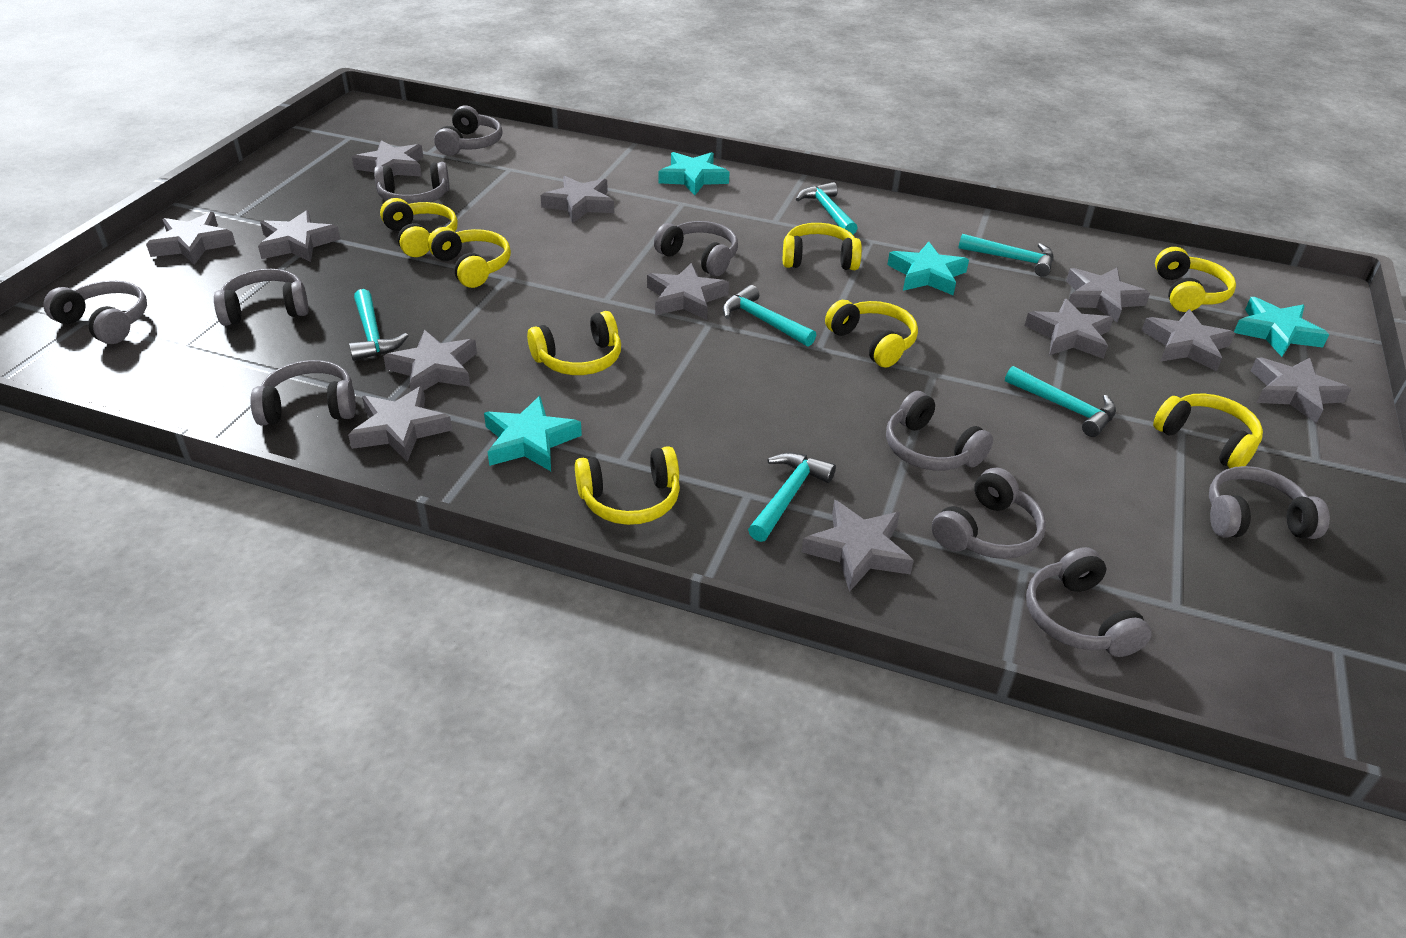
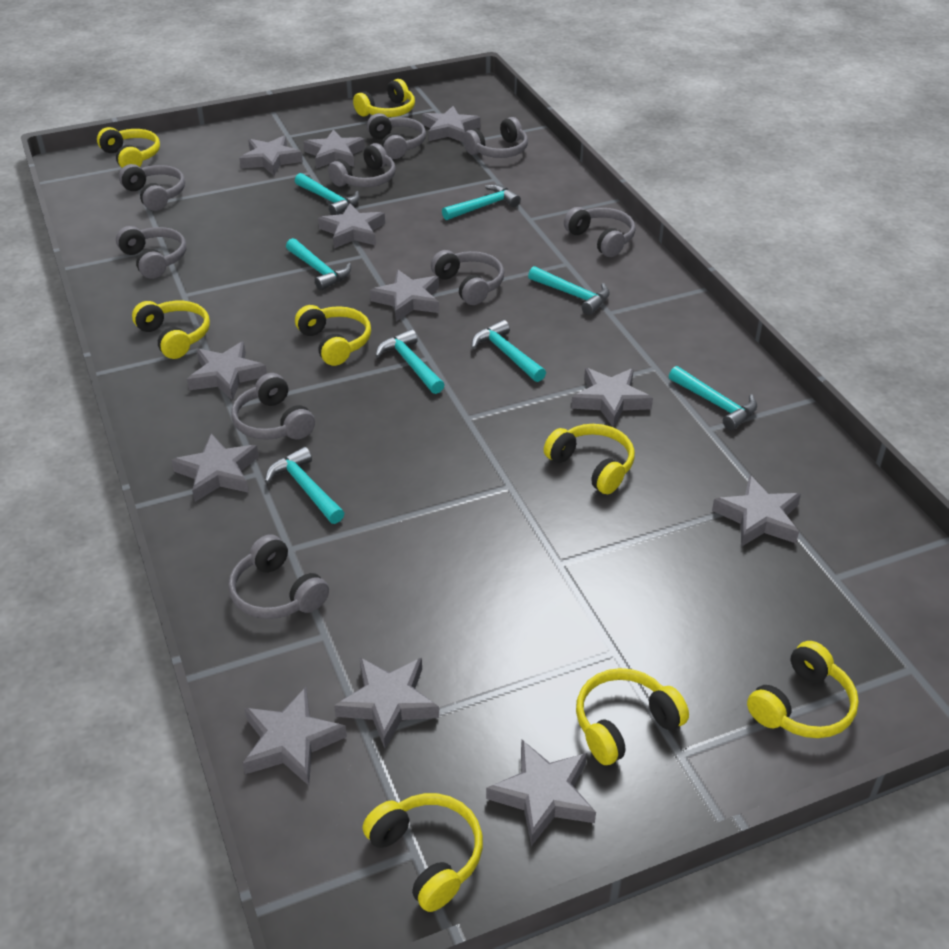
grey headphones: 10 -> 9
turquoise hammer: 6 -> 8
turquoise star: 4 -> 0

